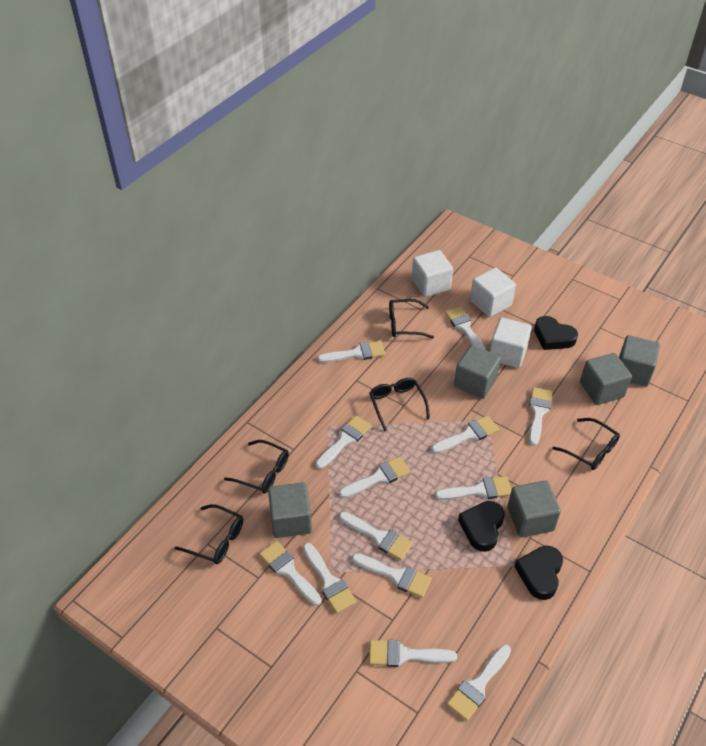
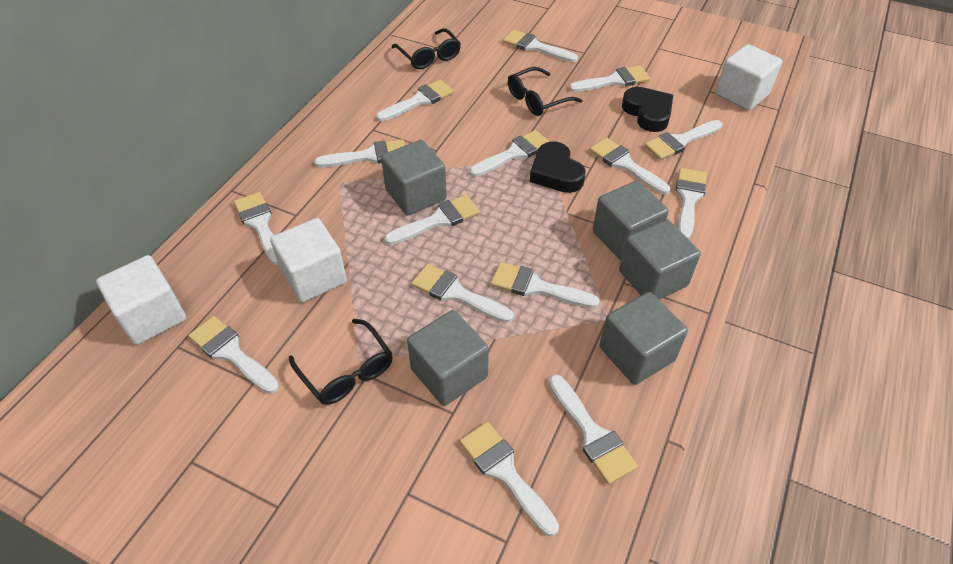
black glasses: 5 -> 3
black heart: 3 -> 2
white brush: 13 -> 15

